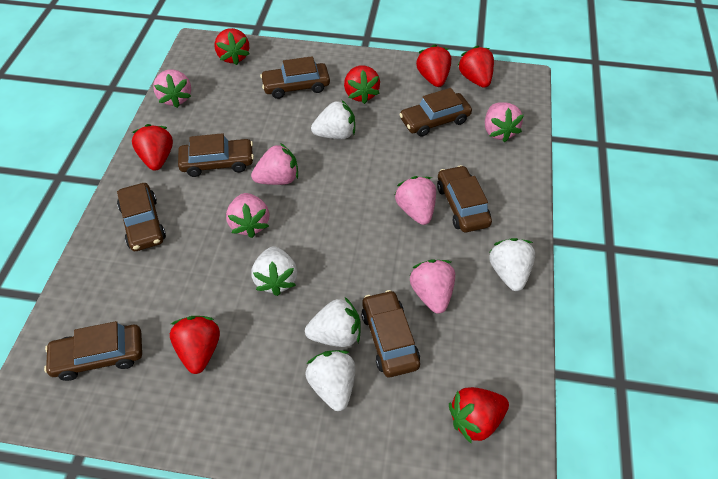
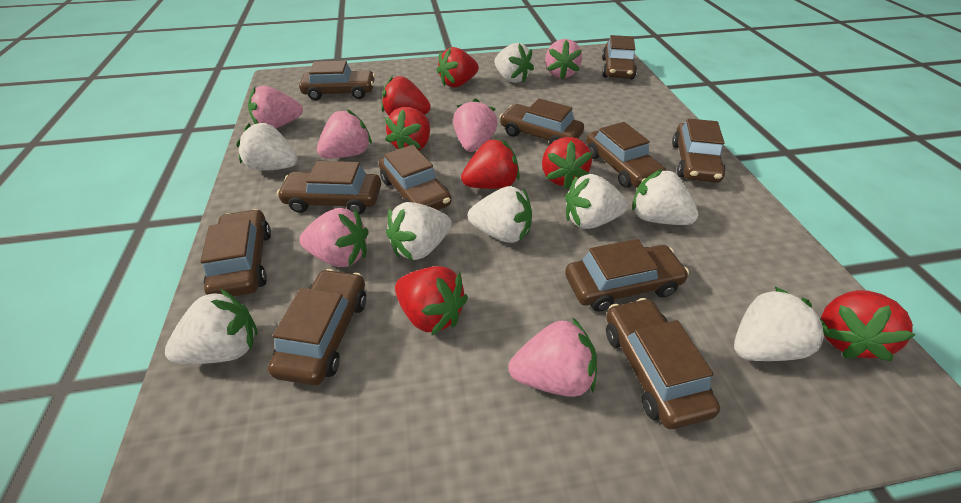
brown car: 7 -> 11
white strawberry: 5 -> 8

